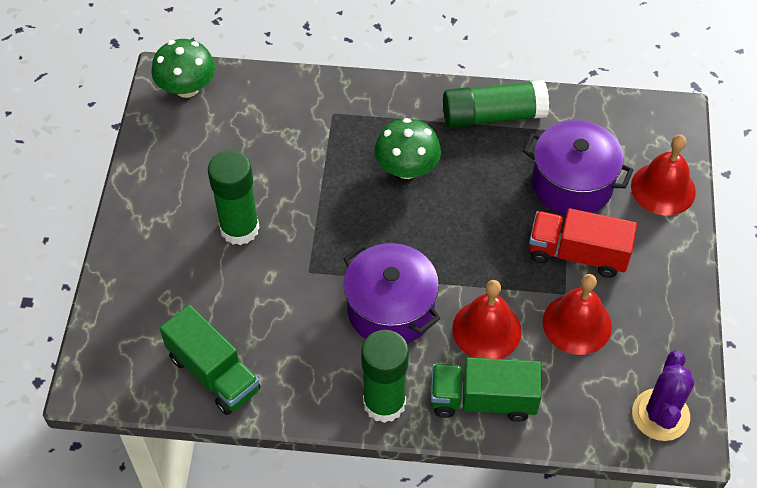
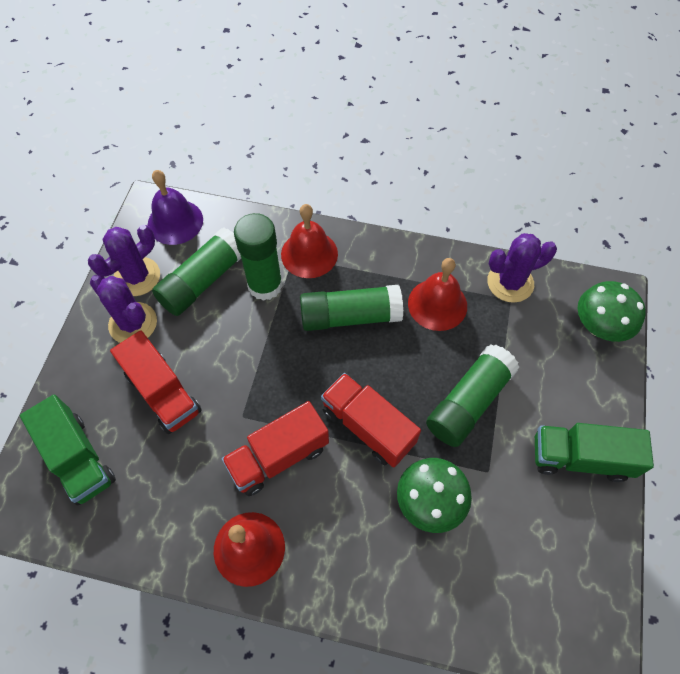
green glue stick: 3 -> 4
purple bell: 0 -> 1
purple cactus: 1 -> 3
purple pot: 2 -> 0
red truck: 1 -> 3

